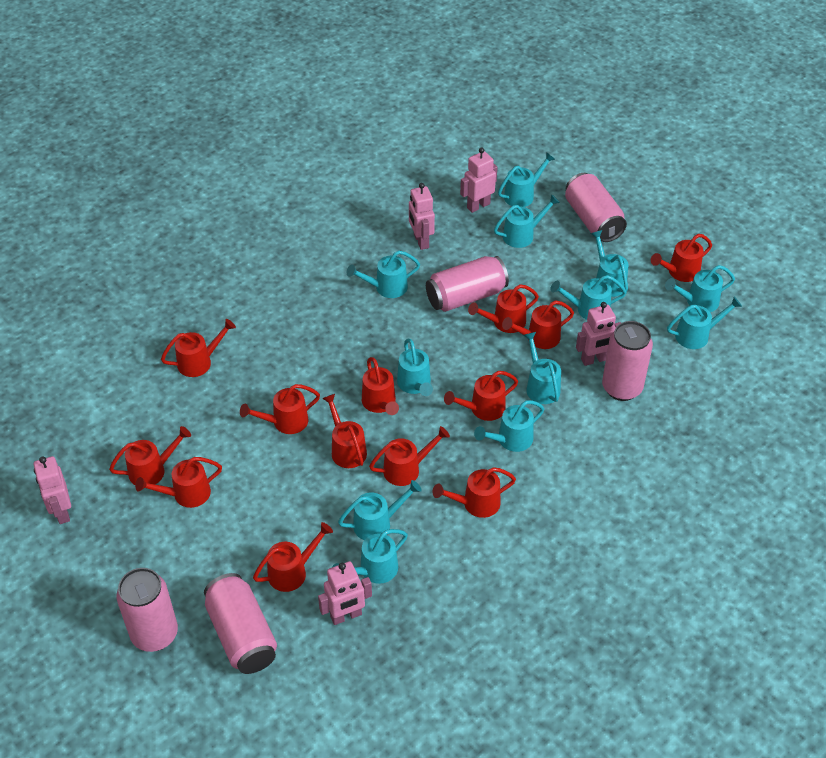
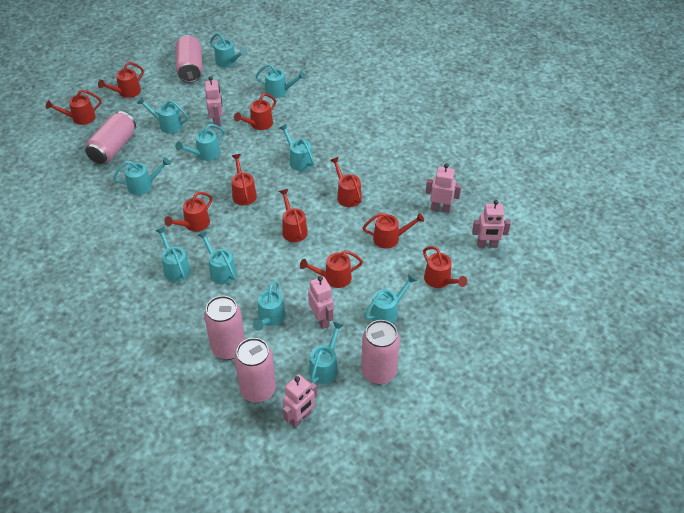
red watering can: 13 -> 10
turquoise watering can: 12 -> 11

